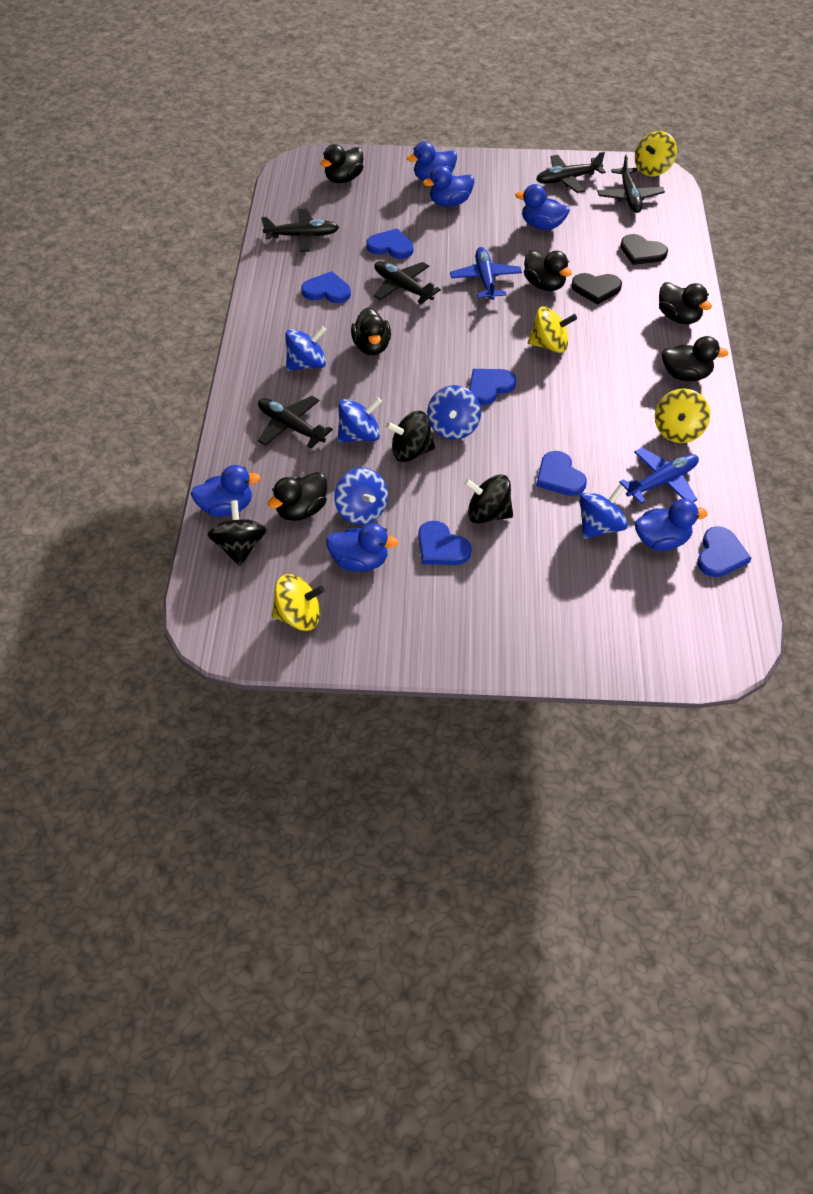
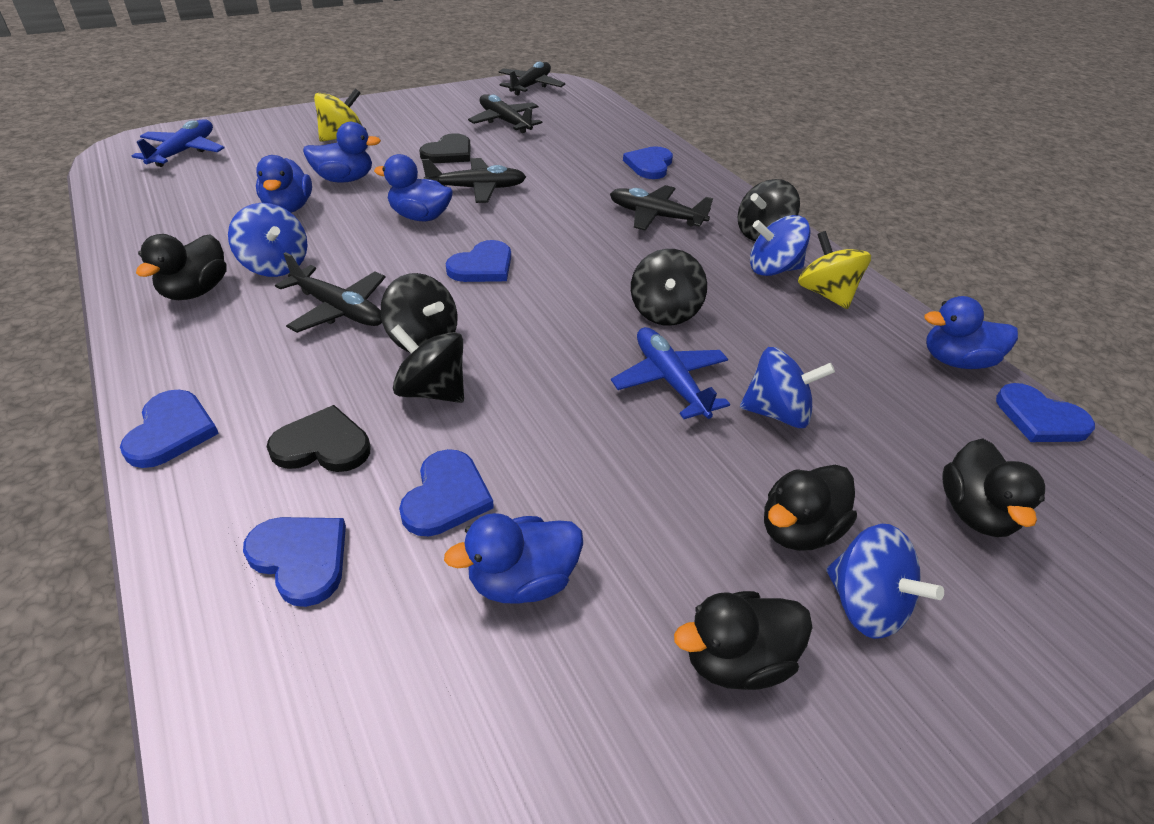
black duck: 6 -> 4
black spinning top: 3 -> 4
blue duck: 6 -> 5
blue spinning top: 5 -> 4
yellow spinning top: 4 -> 2

